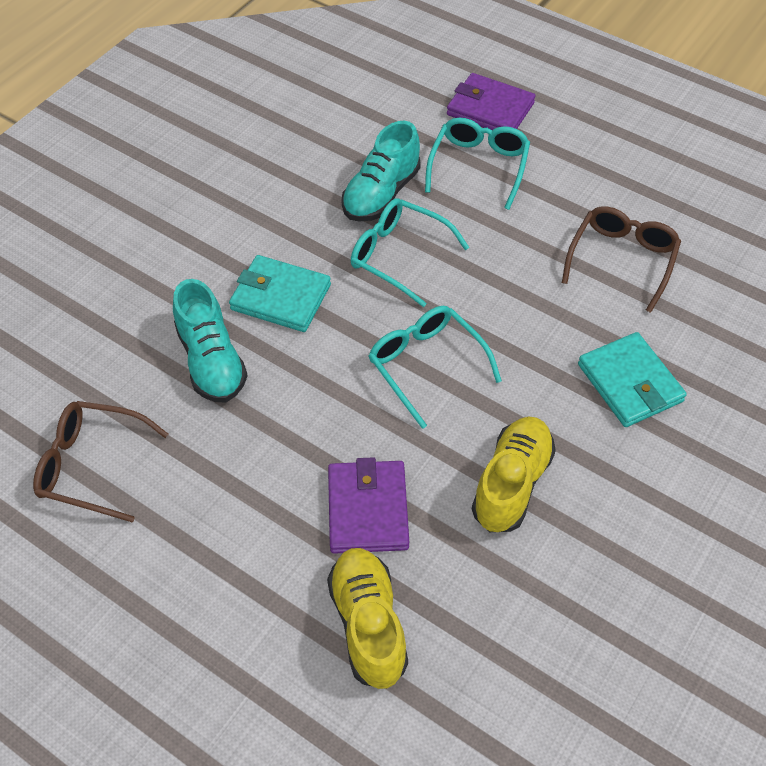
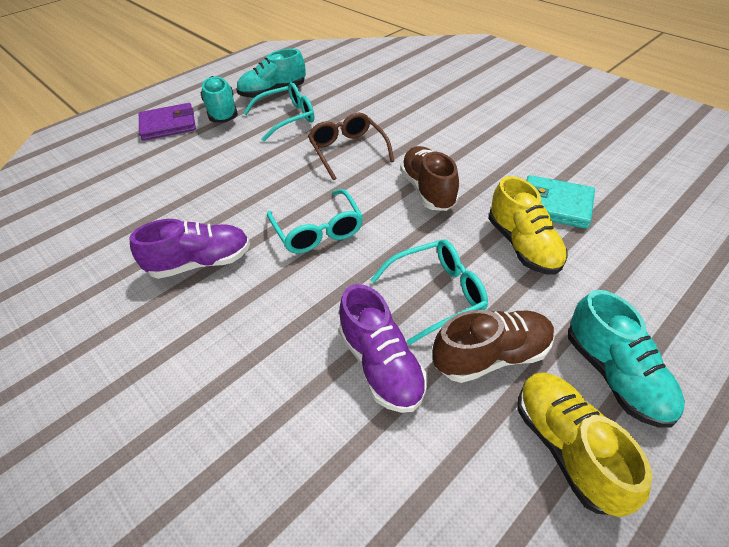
brown glasses: 2 -> 1
brown shoe: 0 -> 2
purple shoe: 0 -> 2
purple wallet: 2 -> 1
turquoise shoe: 2 -> 3
turquoise wallet: 2 -> 1

